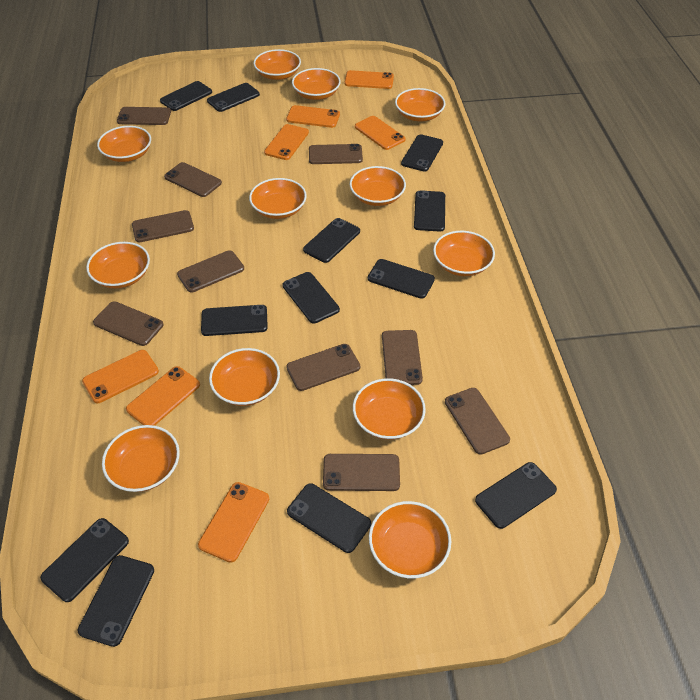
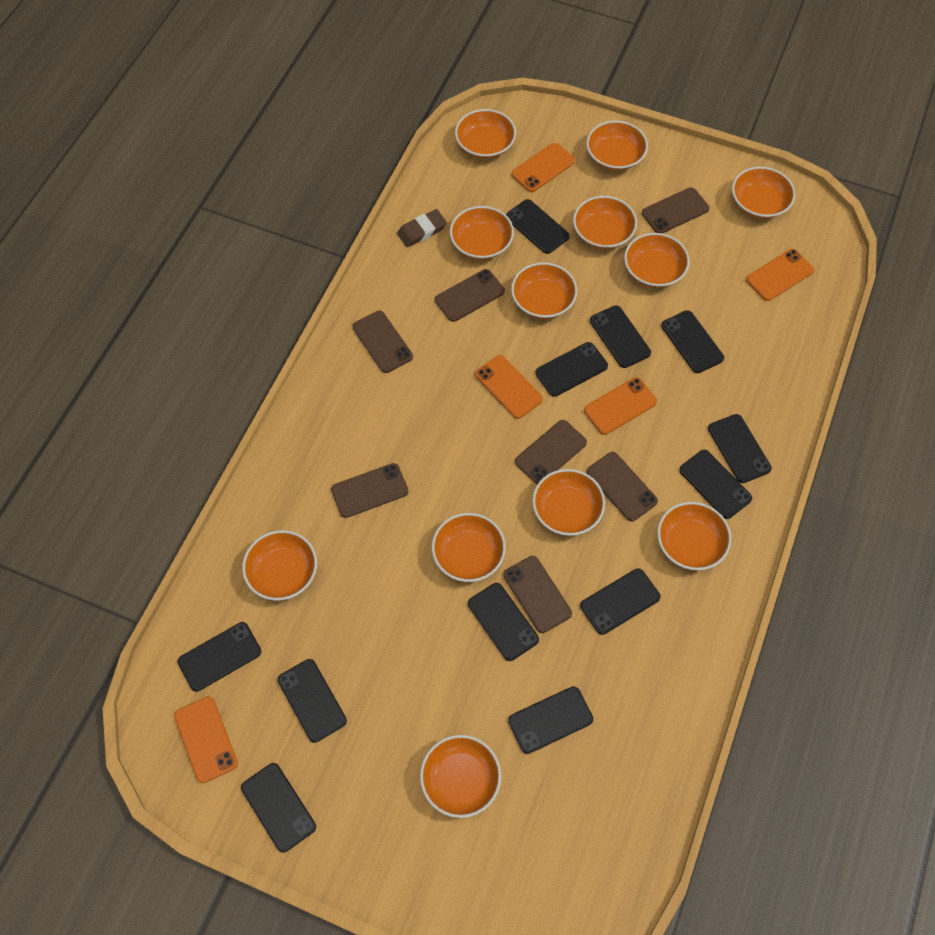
brown eraser: 0 -> 1
brown phone: 10 -> 7
orange phone: 7 -> 5

